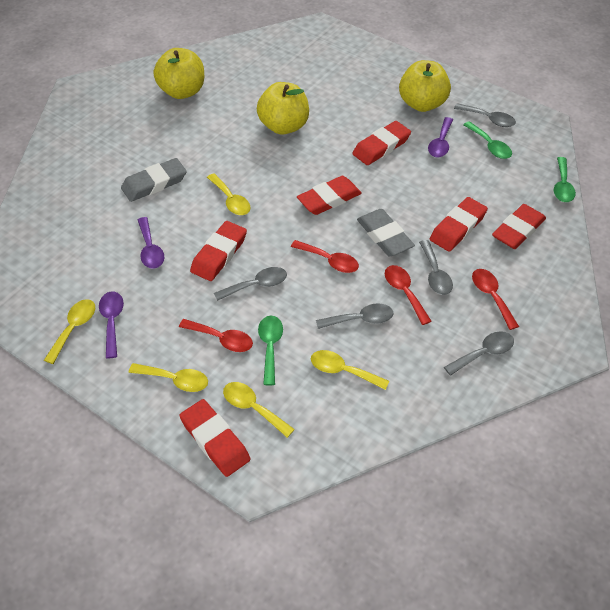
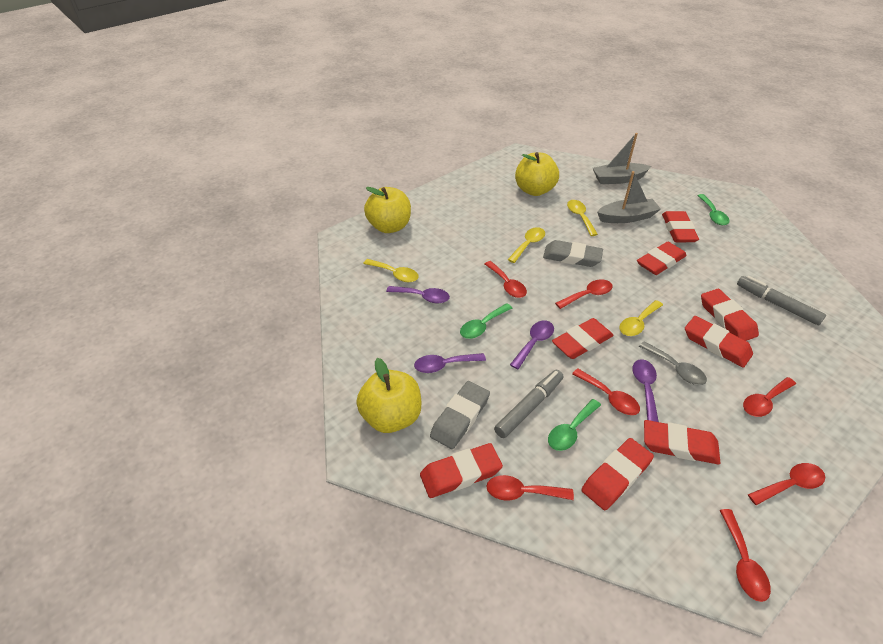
grey boat: 0 -> 2
grey marker: 0 -> 2
grey spoon: 5 -> 1
purple spoon: 3 -> 4
red eraser: 6 -> 8
red spoon: 4 -> 7
yellow spoon: 5 -> 4

